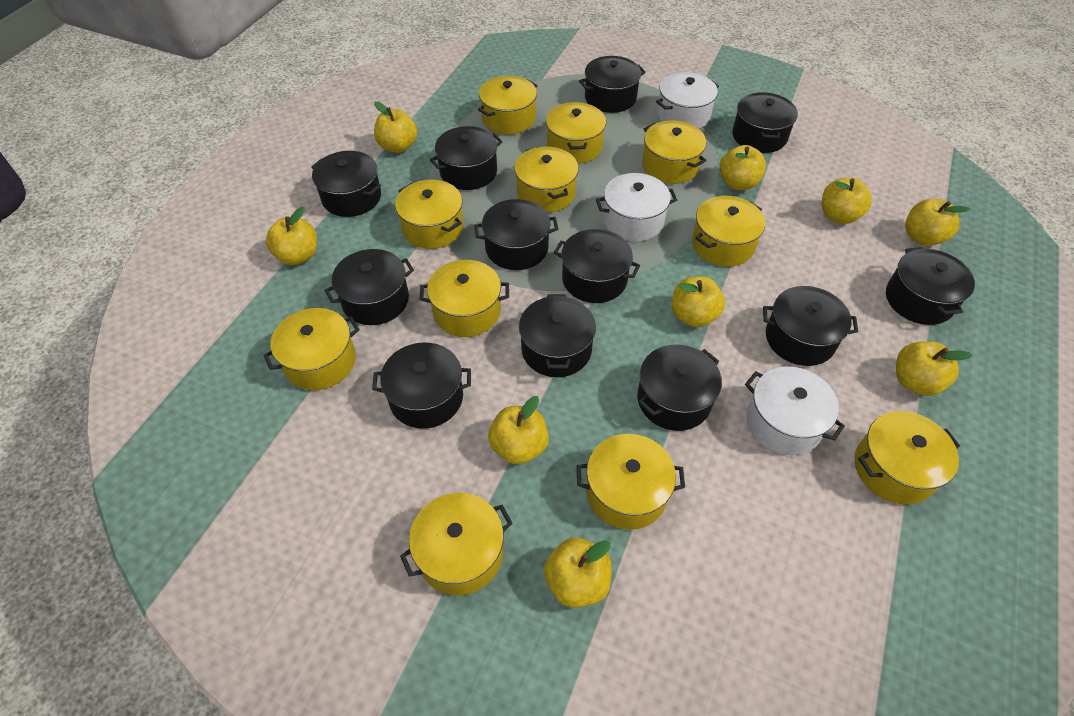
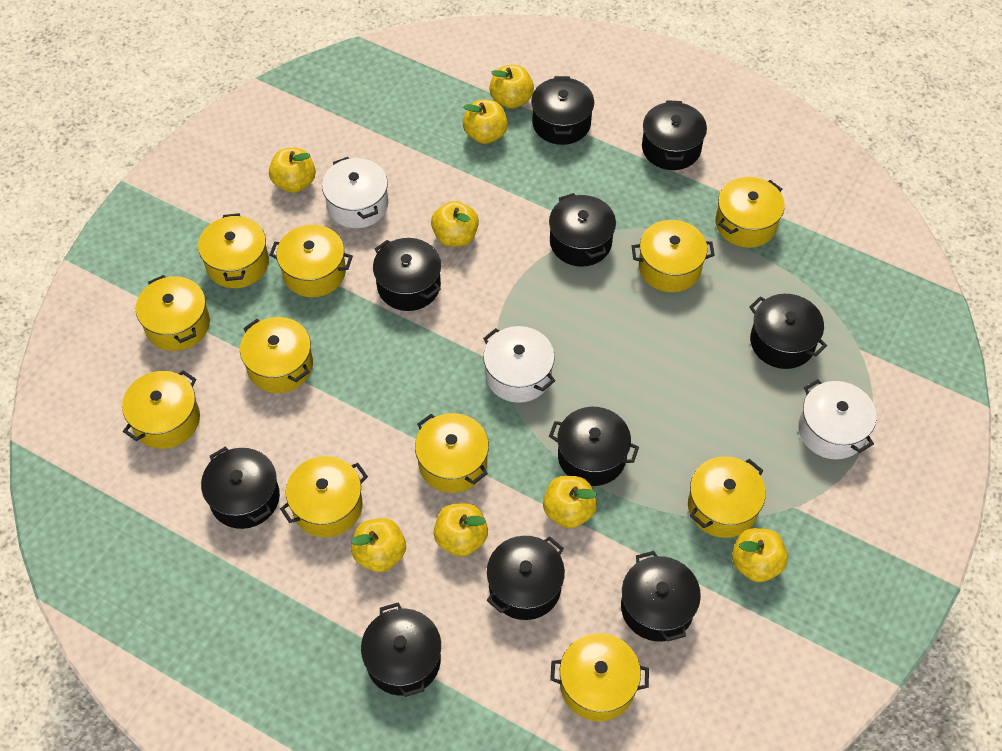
black pot: 12 -> 10
yellow apple: 9 -> 8

